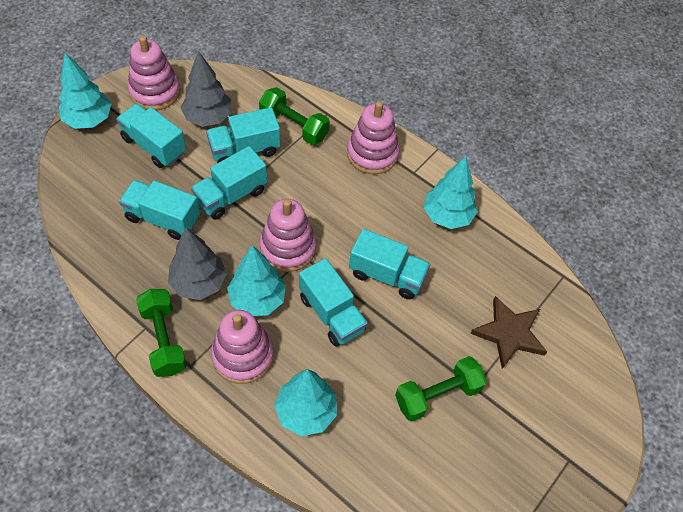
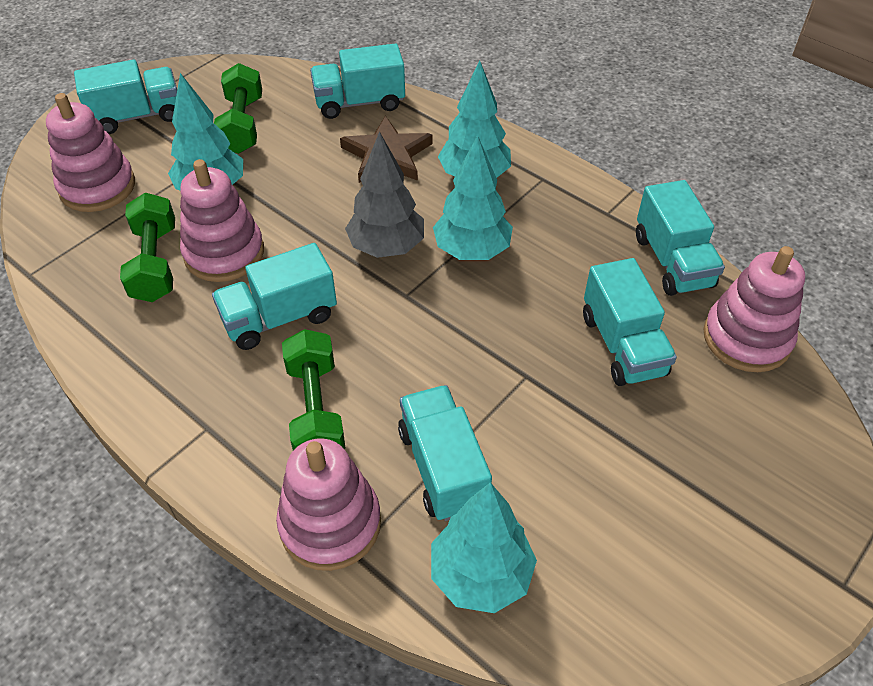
grey tree: 2 -> 1

